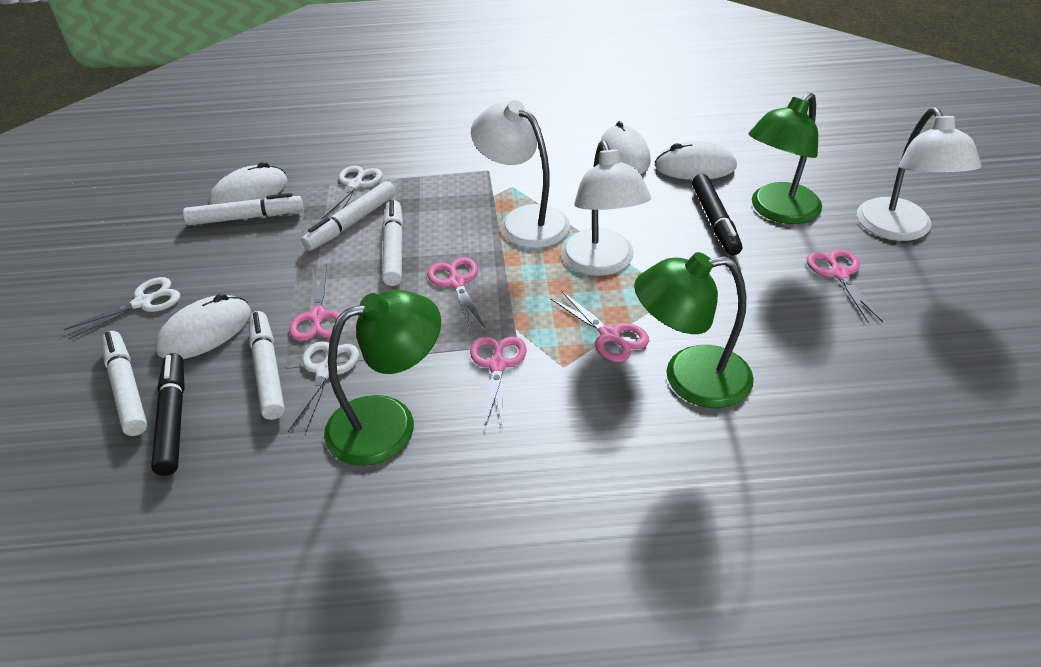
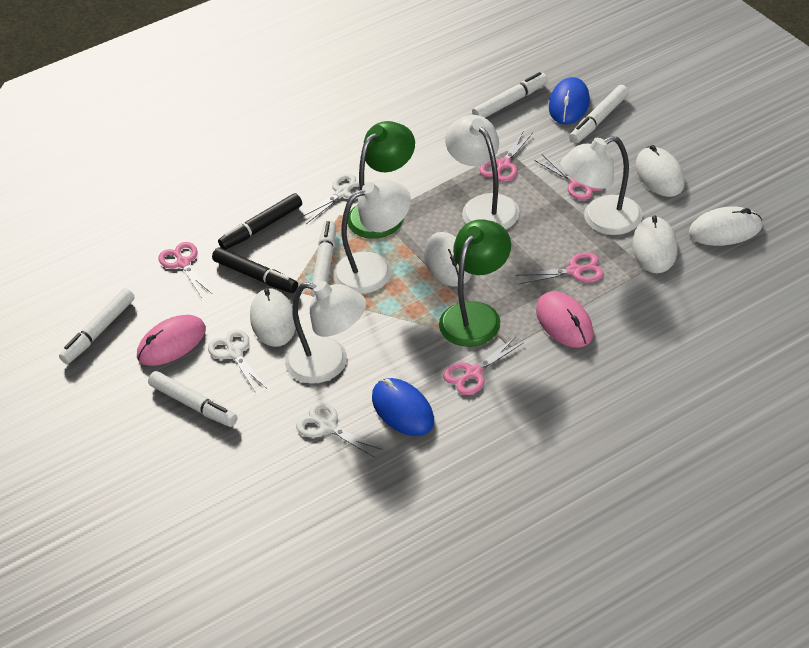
blue mouse: 0 -> 2
green lamp: 3 -> 2
pink mouse: 0 -> 2
white lamp: 3 -> 4
white mouse: 4 -> 5

